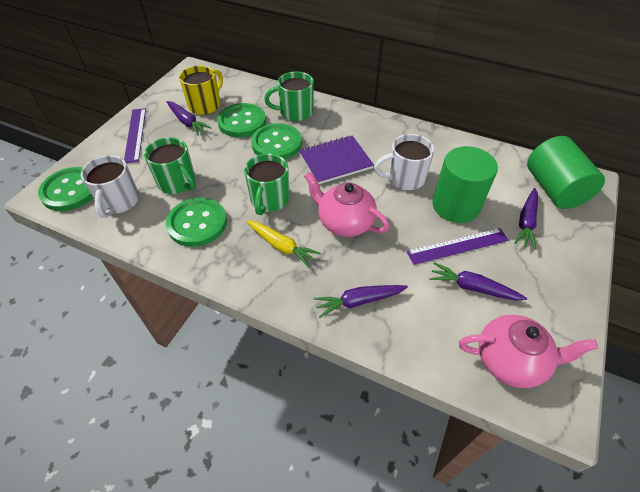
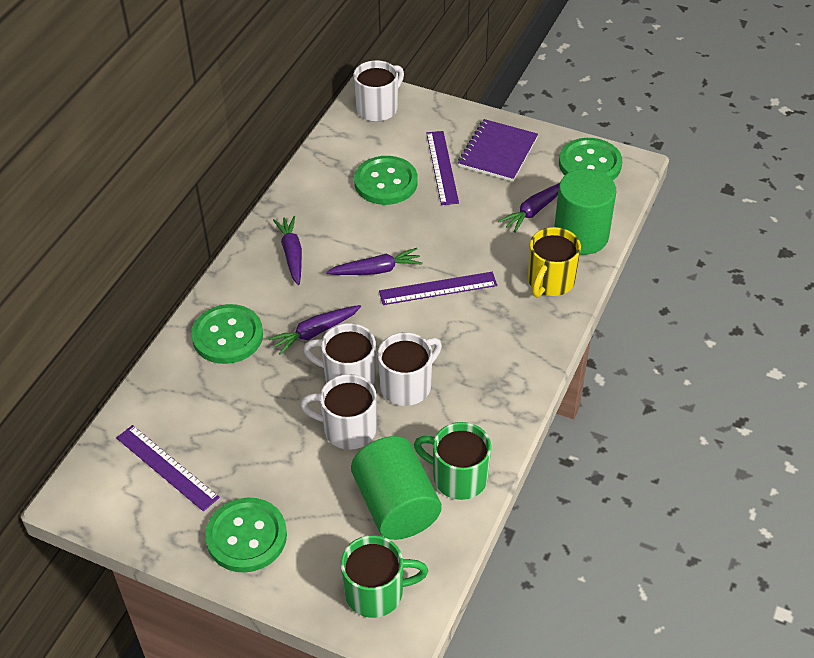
green mug: 3 -> 2
pink teapot: 2 -> 0
purple ruler: 2 -> 3
white mug: 2 -> 4
yellow carrot: 1 -> 0

